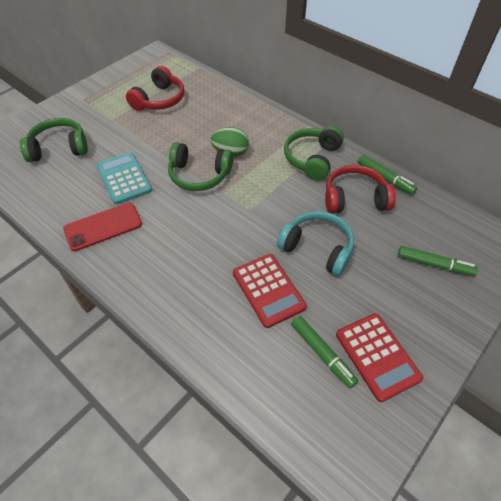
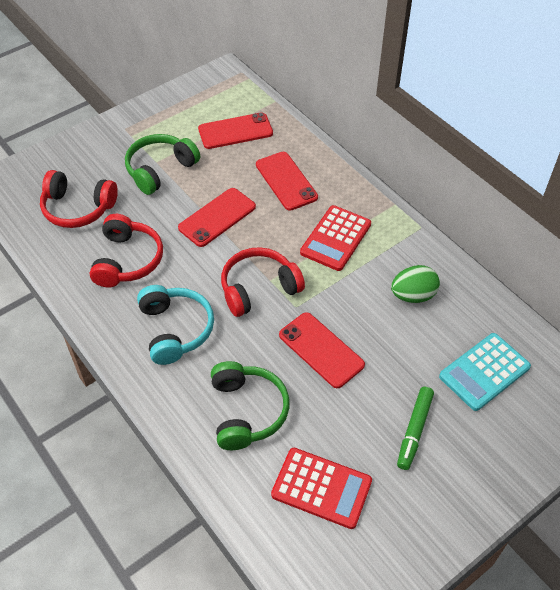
green headphones: 3 -> 2
green marker: 3 -> 1
red headphones: 2 -> 3
red phone: 1 -> 4

